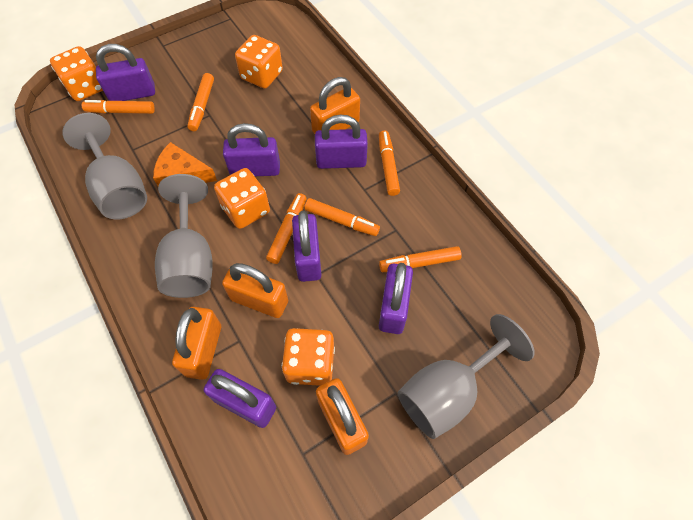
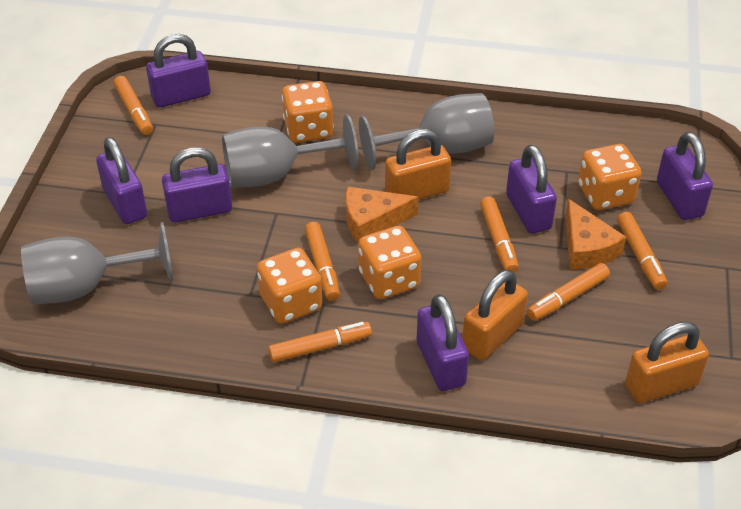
orange cheese: 1 -> 2
orange padlock: 4 -> 3

